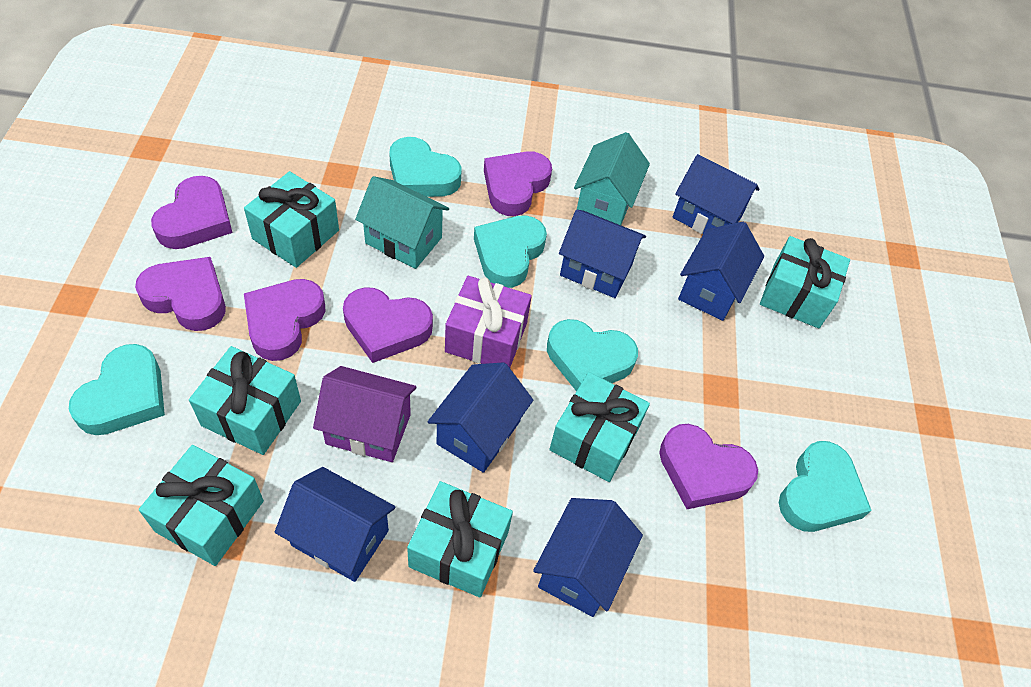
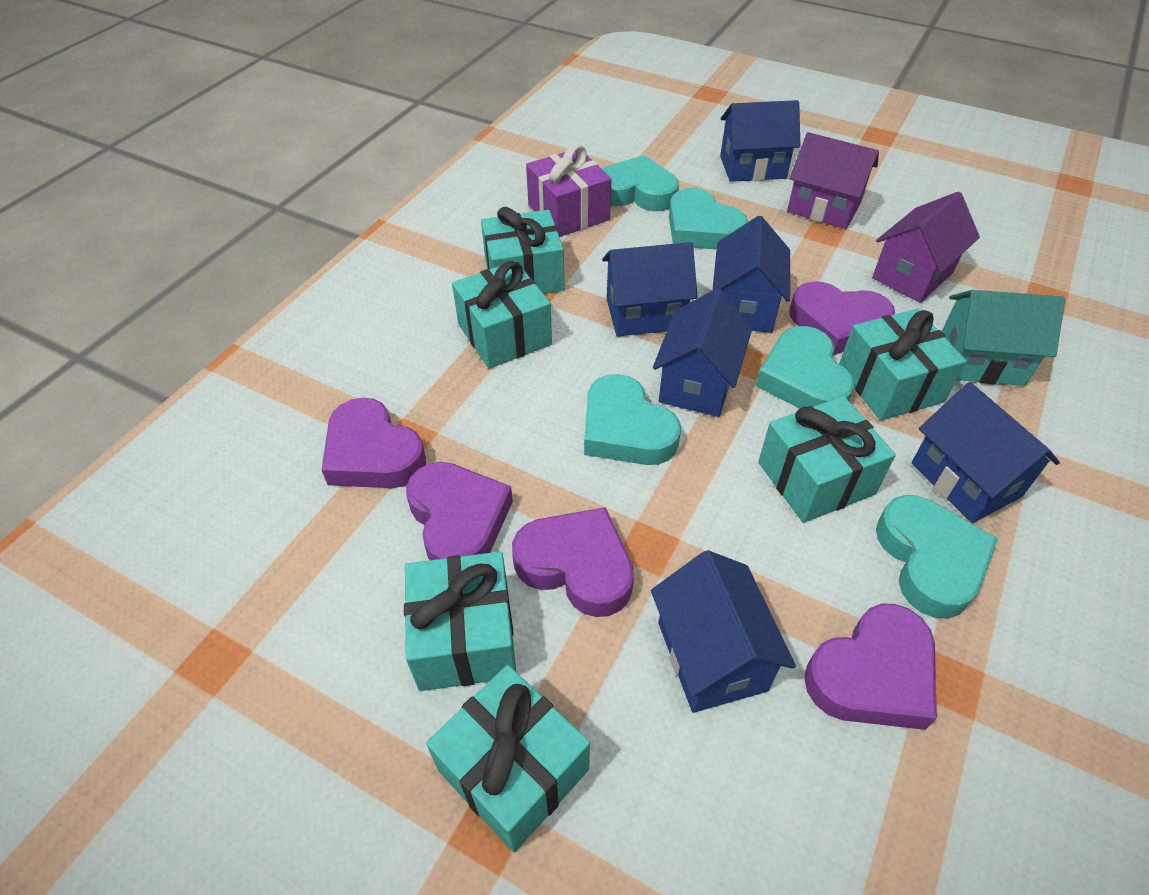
purple heart: 6 -> 5
purple house: 1 -> 2
turquoise house: 2 -> 1

